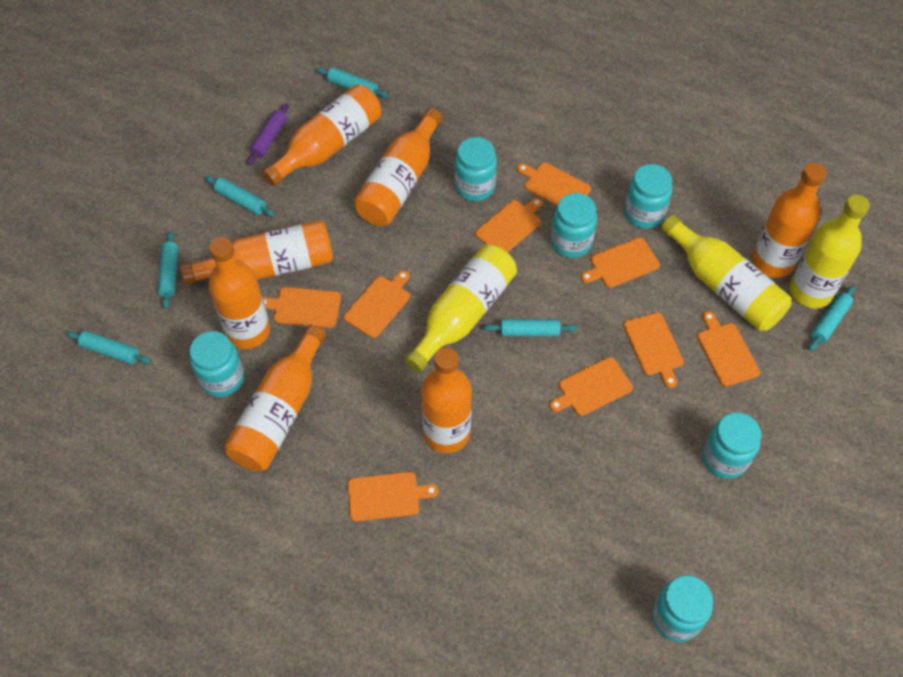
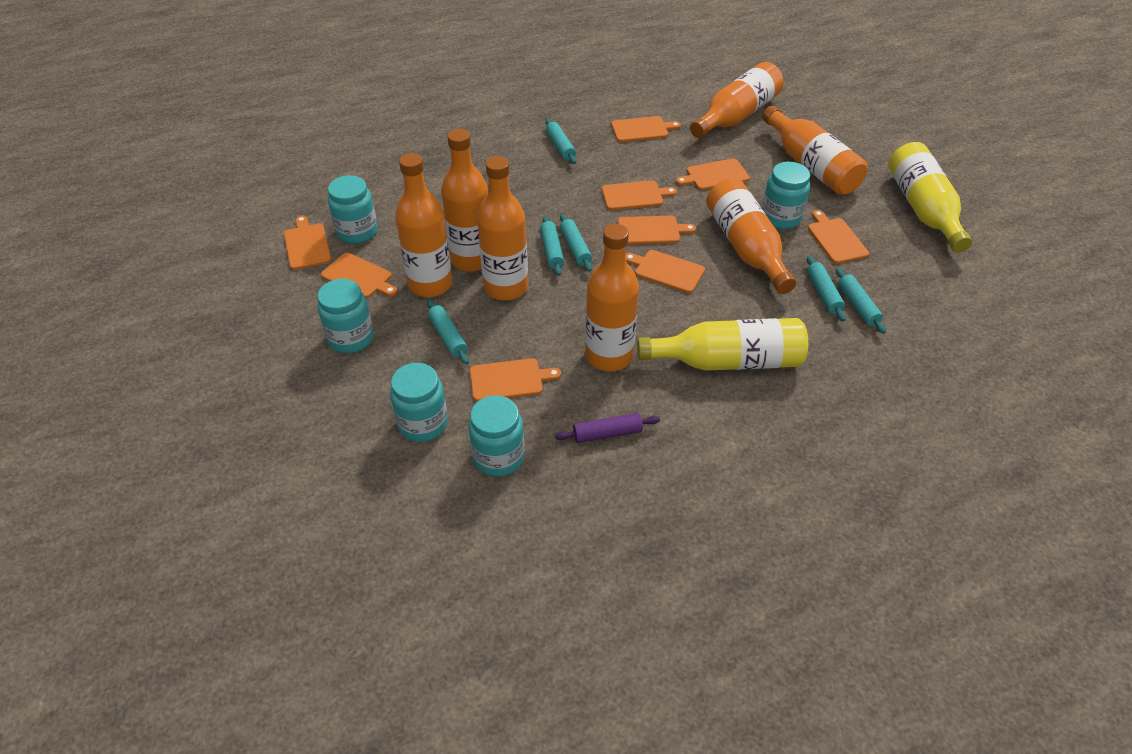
turquoise jar: 6 -> 5
yellow bottle: 3 -> 2

